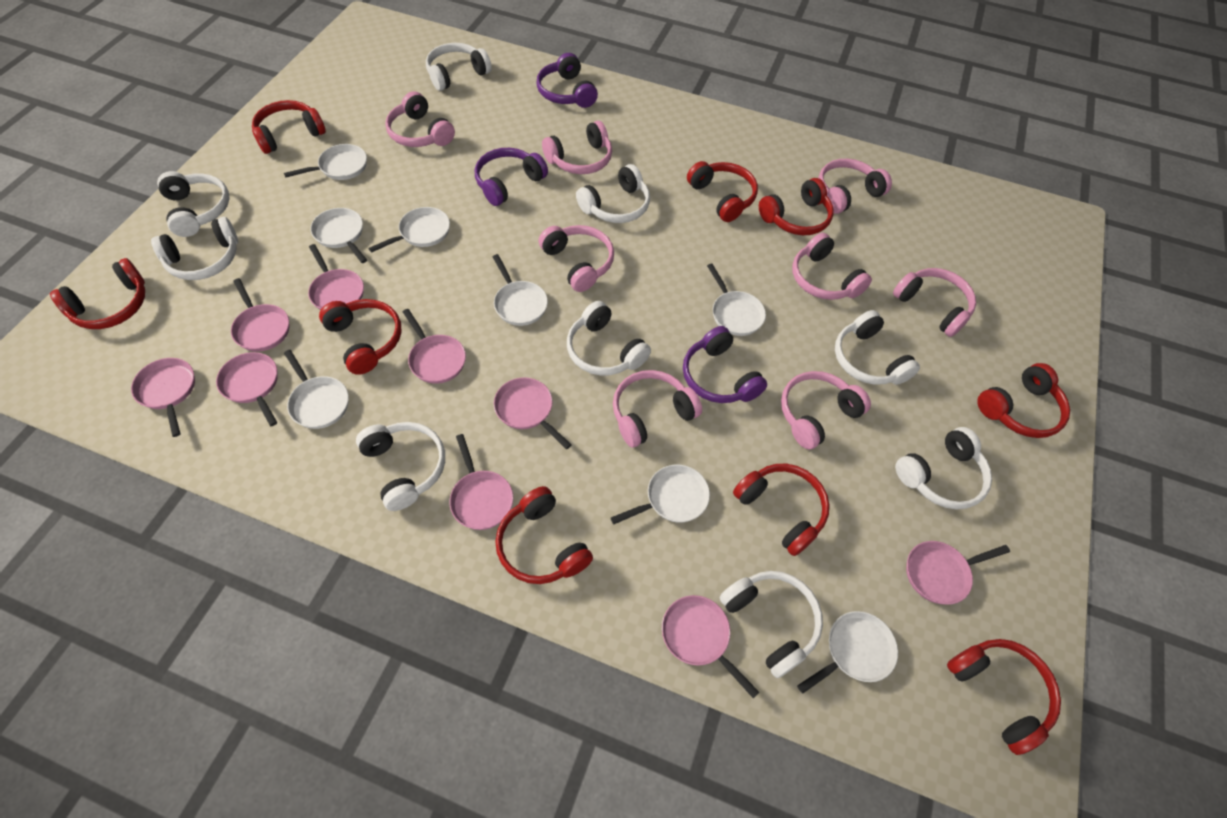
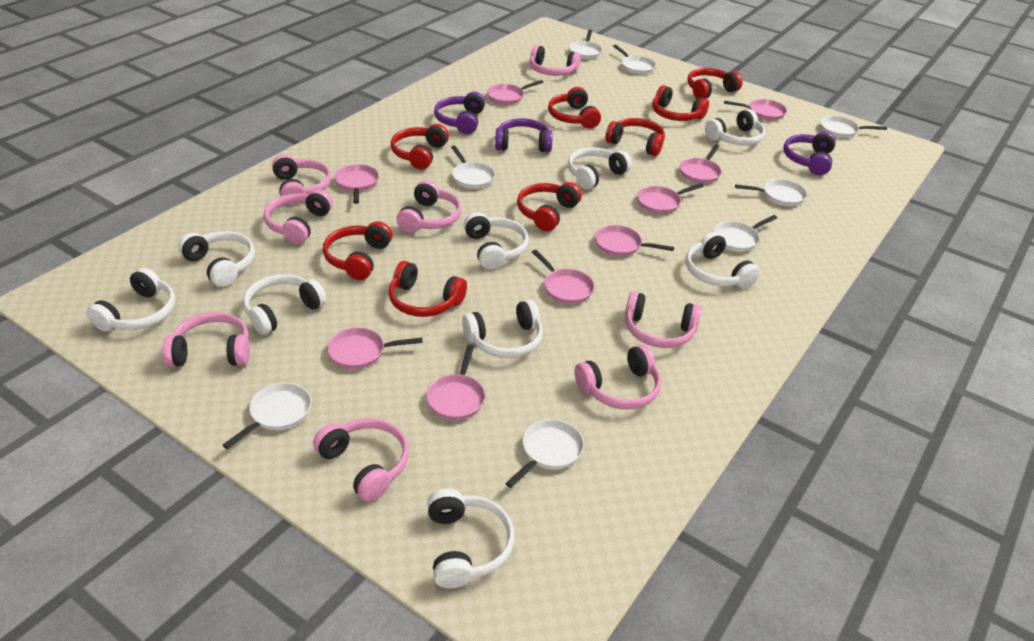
red headphones: 9 -> 8

